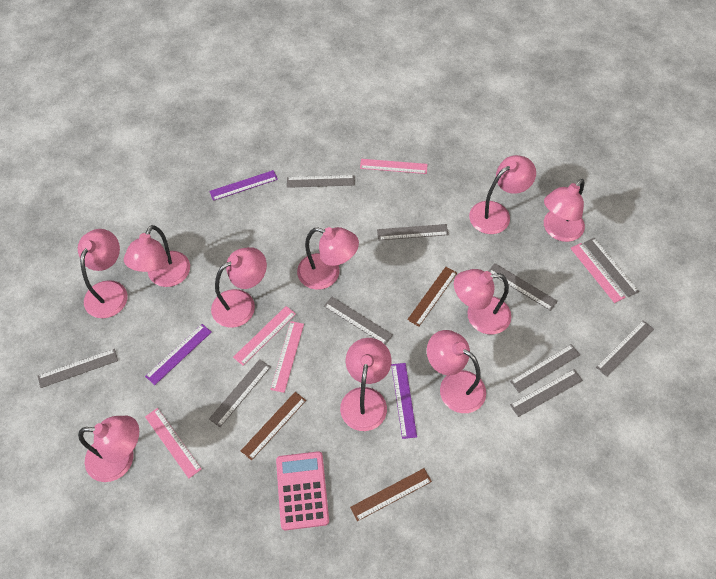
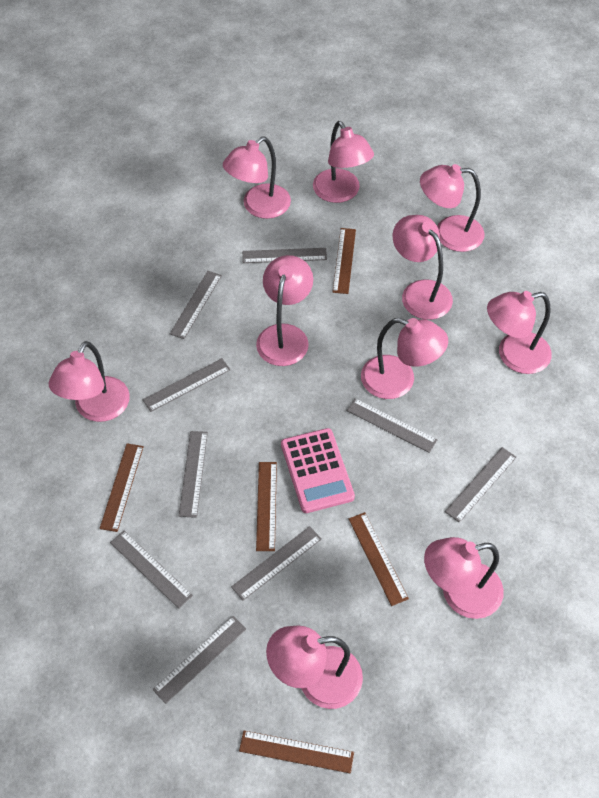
brown ruler: 3 -> 5
grey ruler: 10 -> 9
pink ruler: 5 -> 0
purple ruler: 3 -> 0

